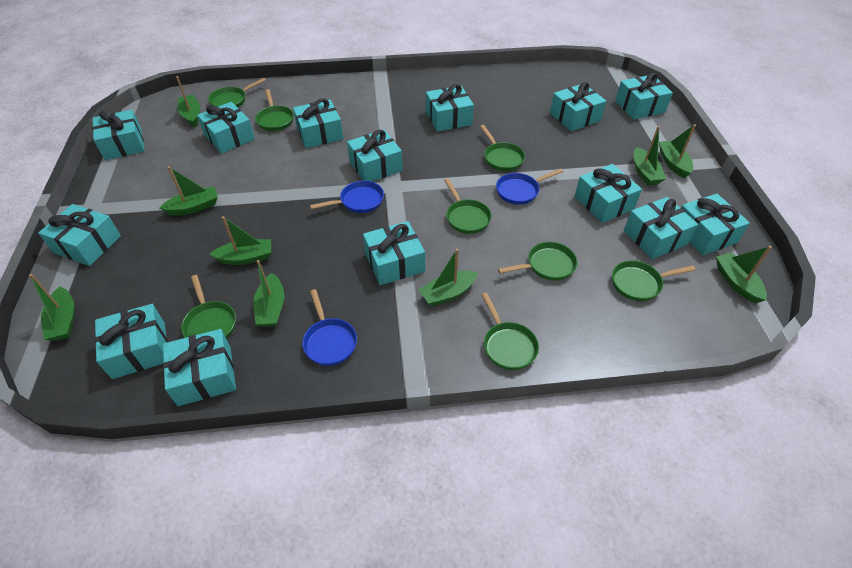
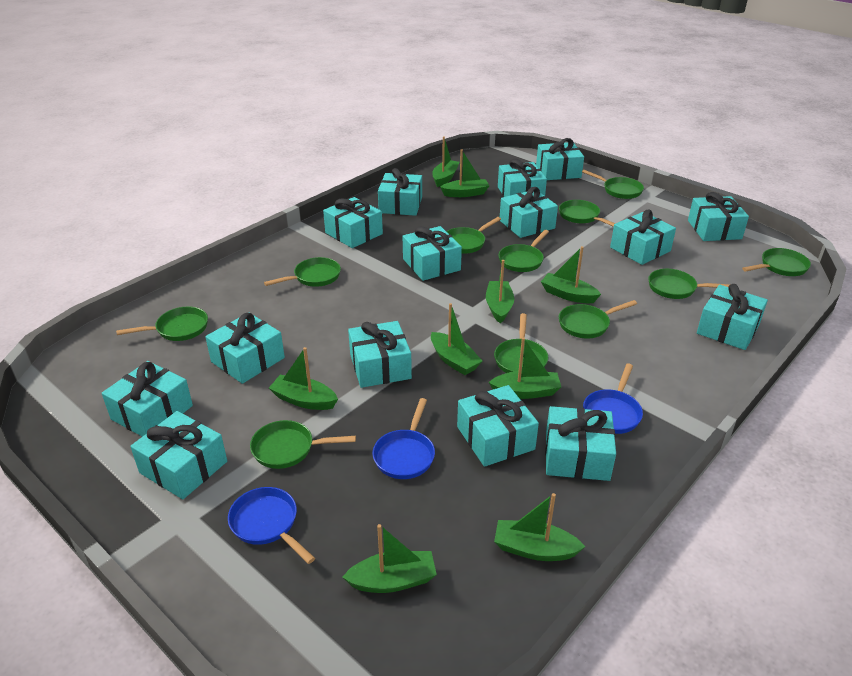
green pan: 8 -> 11
turquoise gift: 14 -> 15

